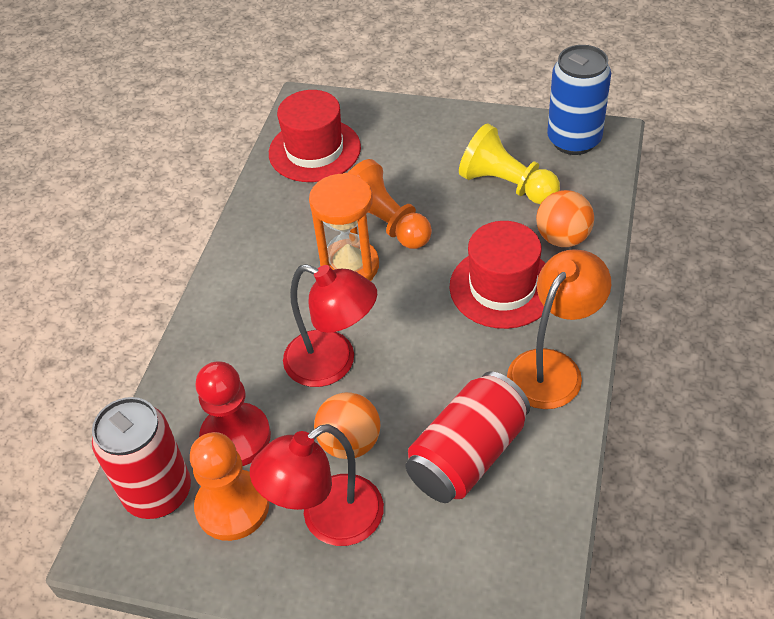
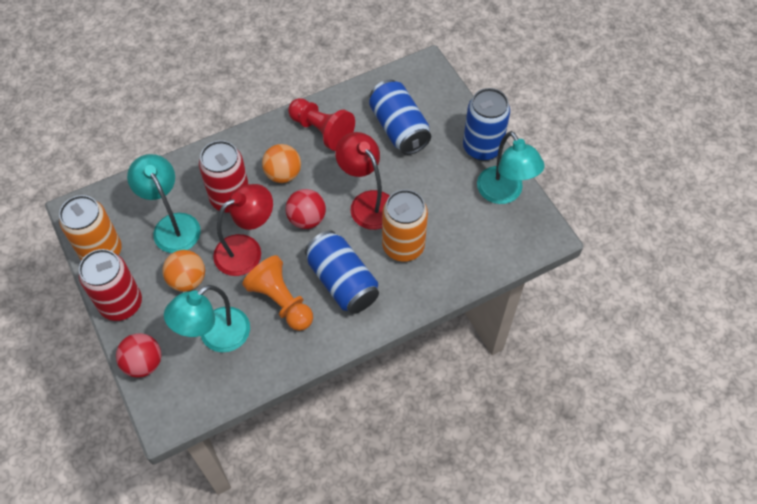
blue can: 1 -> 3
orange can: 0 -> 2
orange hourglass: 1 -> 0
orange lamp: 1 -> 0
orange pawn: 2 -> 1
red ball: 0 -> 2
red hat: 2 -> 0
turquoise lamp: 0 -> 3
yellow pawn: 1 -> 0

